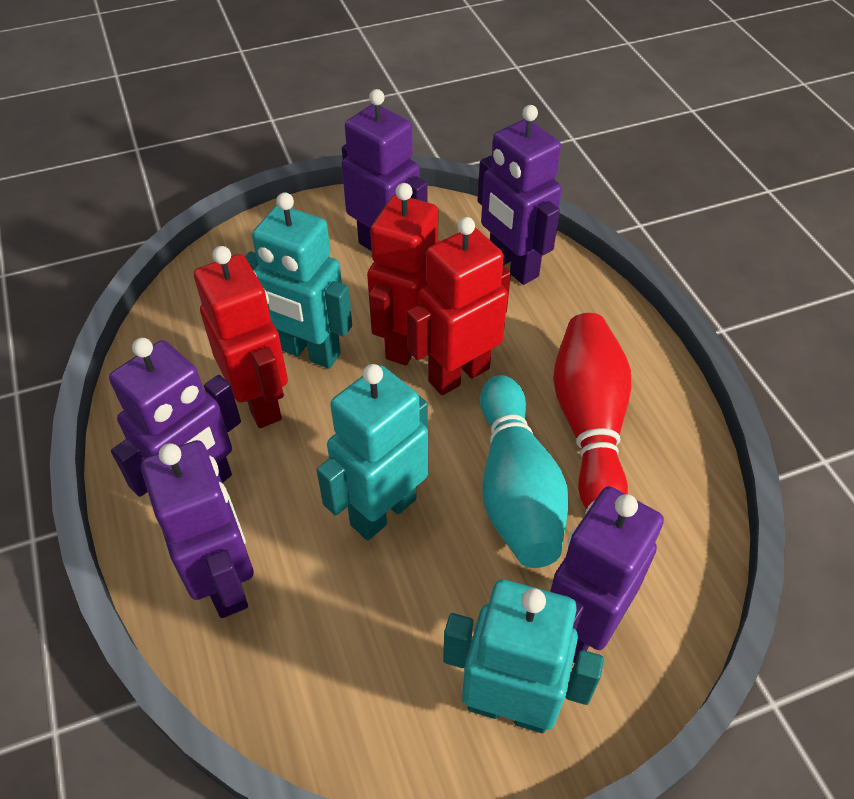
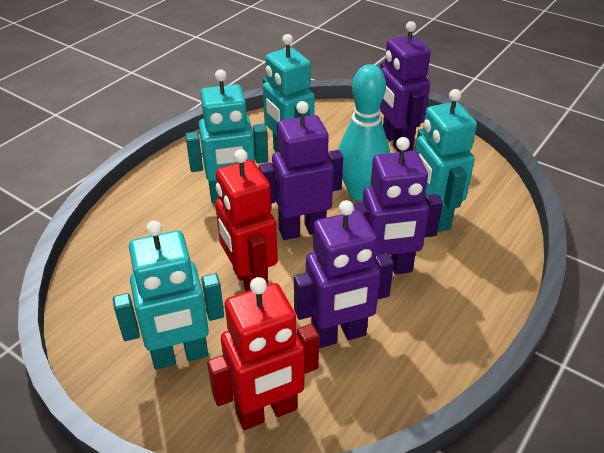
purple robot: 5 -> 4
red bowling pin: 1 -> 0
red robot: 3 -> 2
turquoise robot: 3 -> 4

